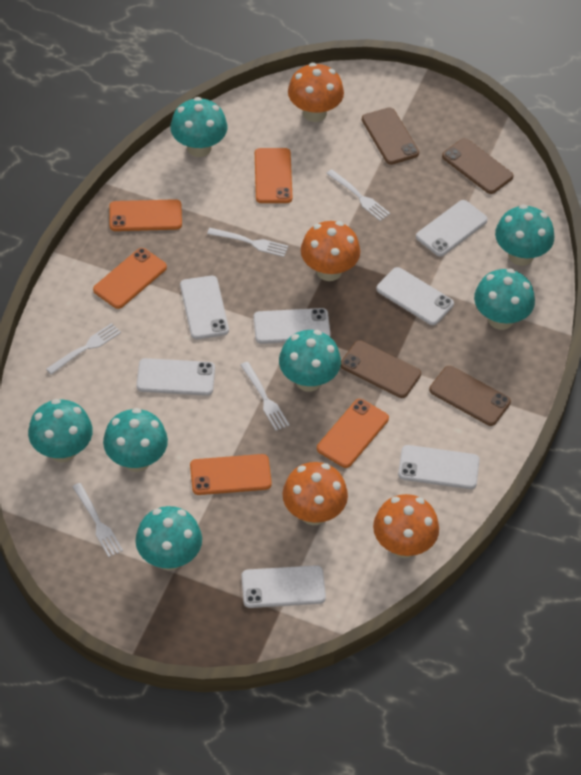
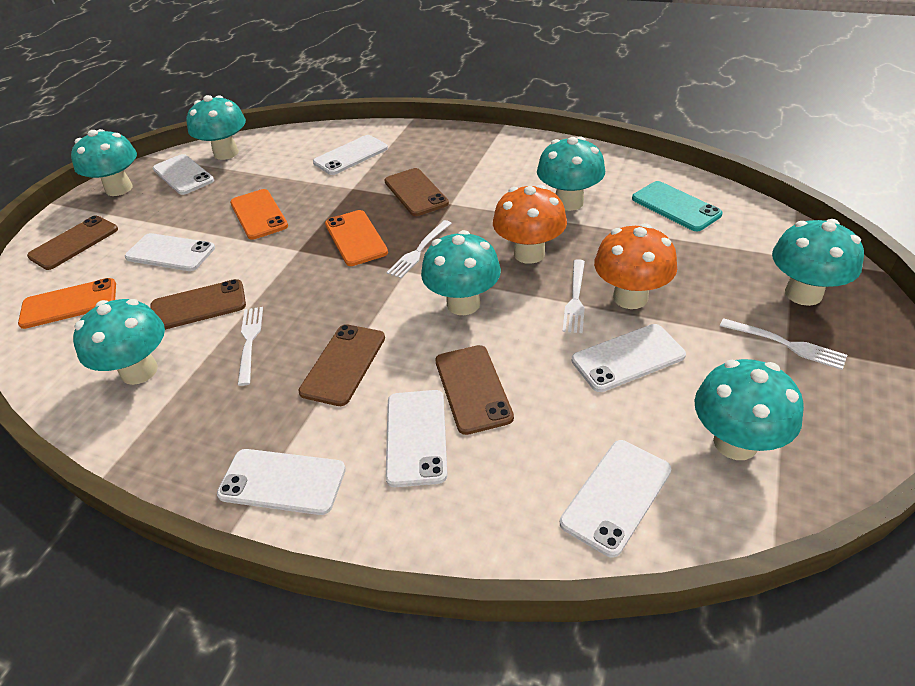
brown phone: 4 -> 5
orange mushroom: 4 -> 2
orange phone: 5 -> 3
turquoise phone: 0 -> 1
white fork: 5 -> 4

